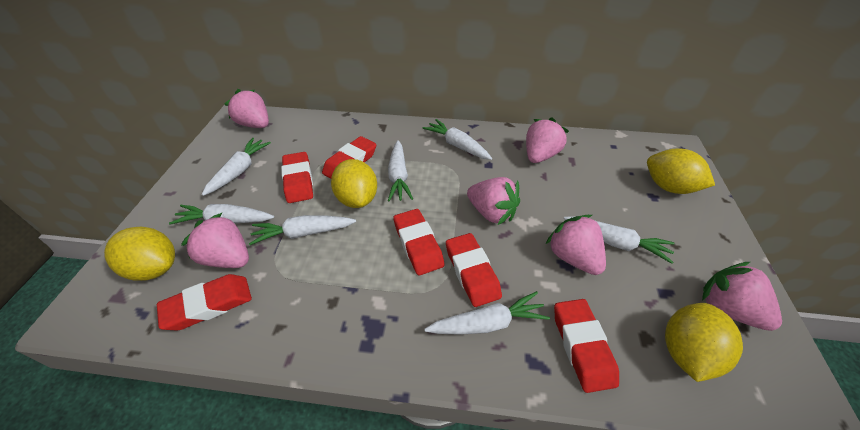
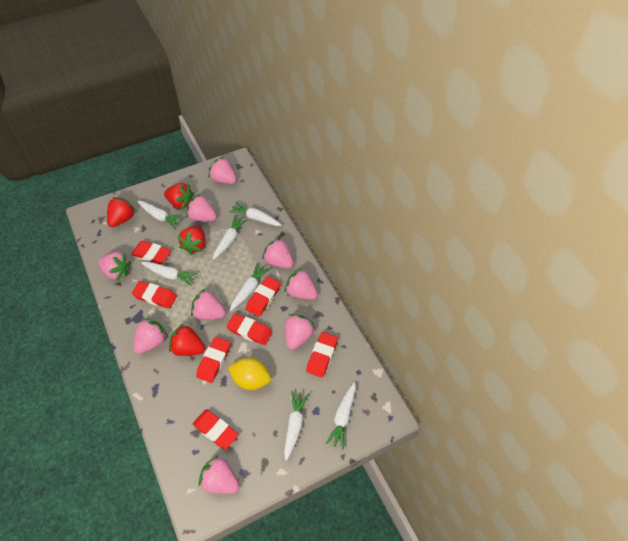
pink strawberry: 6 -> 9
red eraser: 6 -> 7
red strawberry: 0 -> 4
yellow lemon: 4 -> 1

